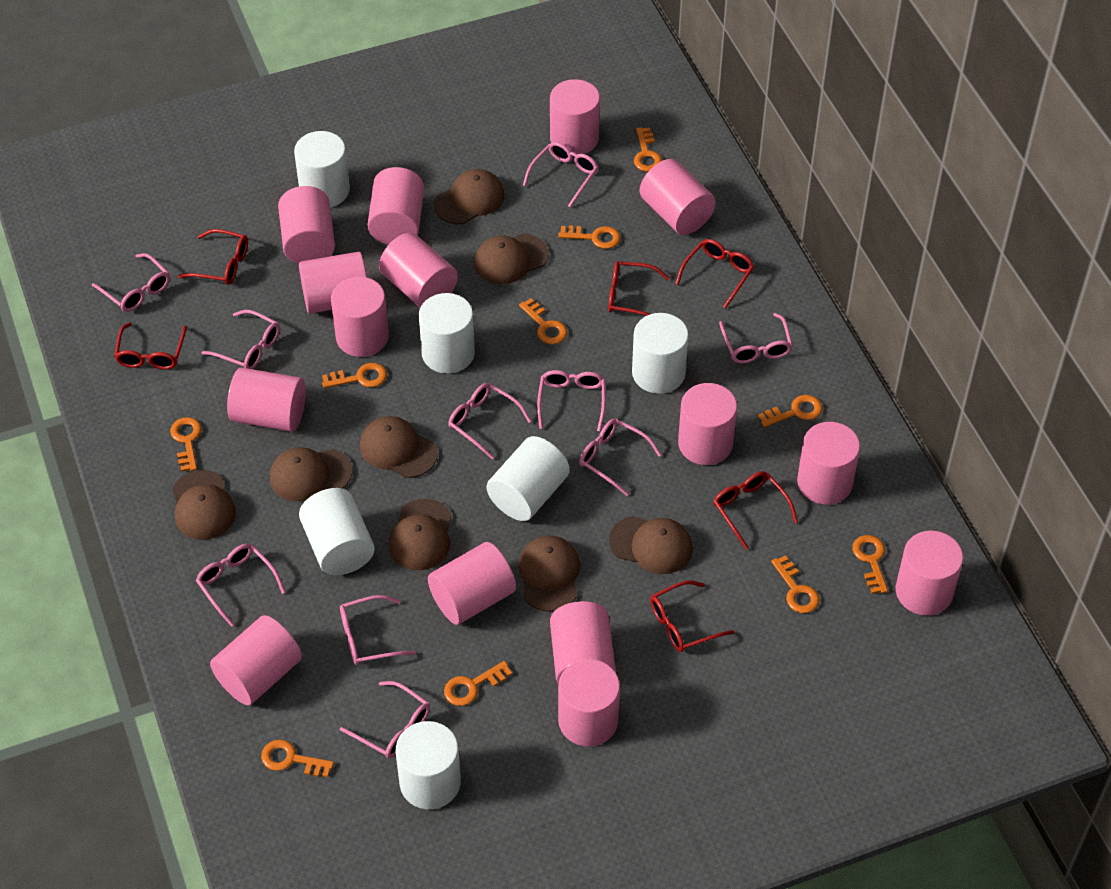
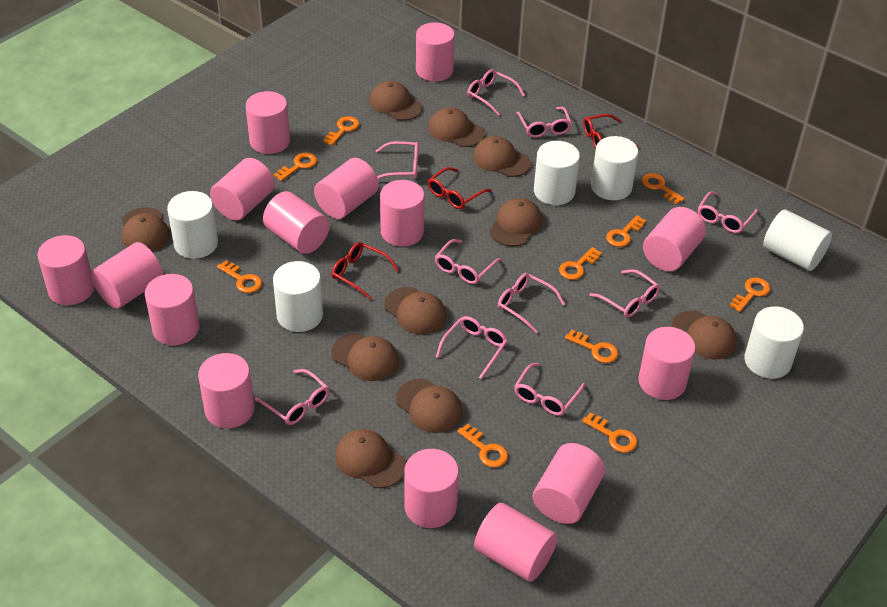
brown cap: 8 -> 10
red glasses: 6 -> 3

